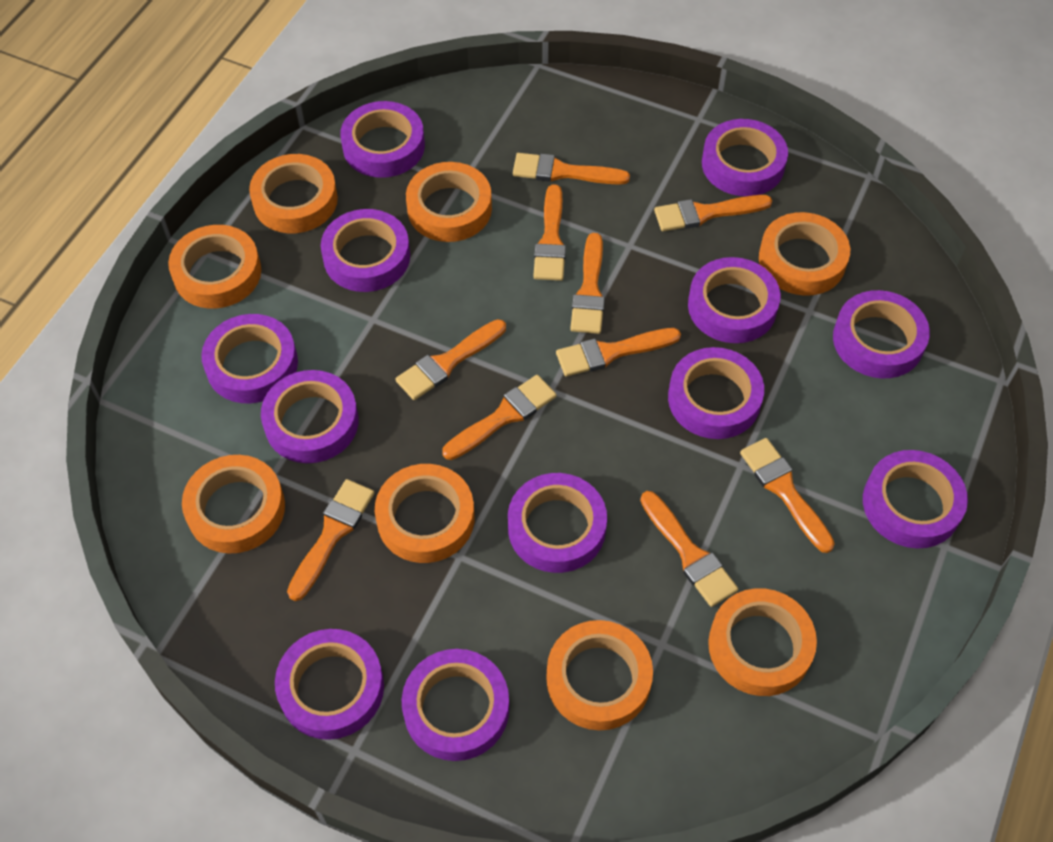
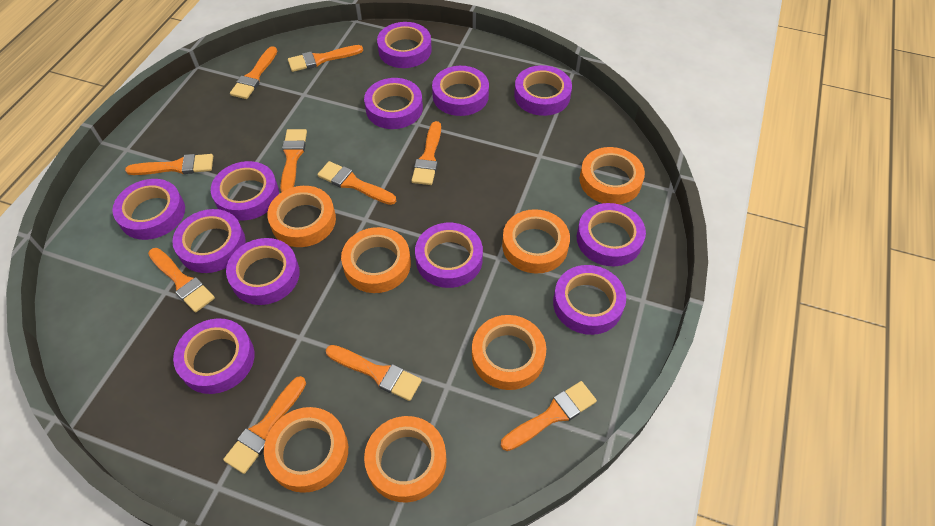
orange tape: 8 -> 7

